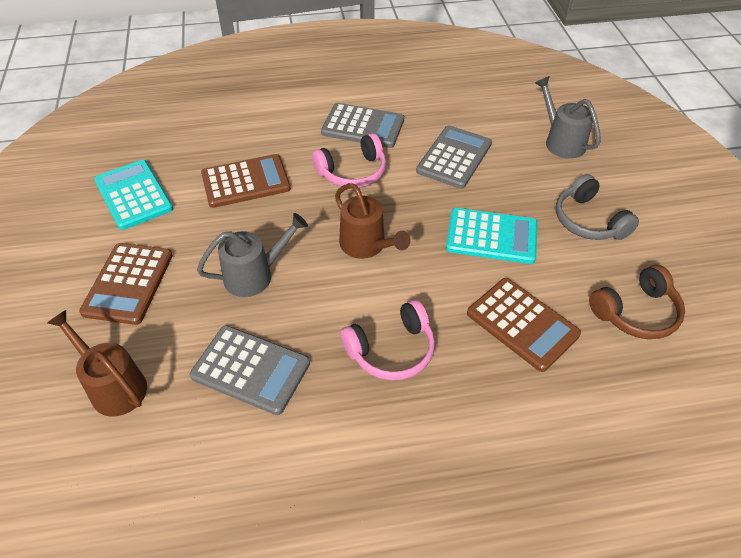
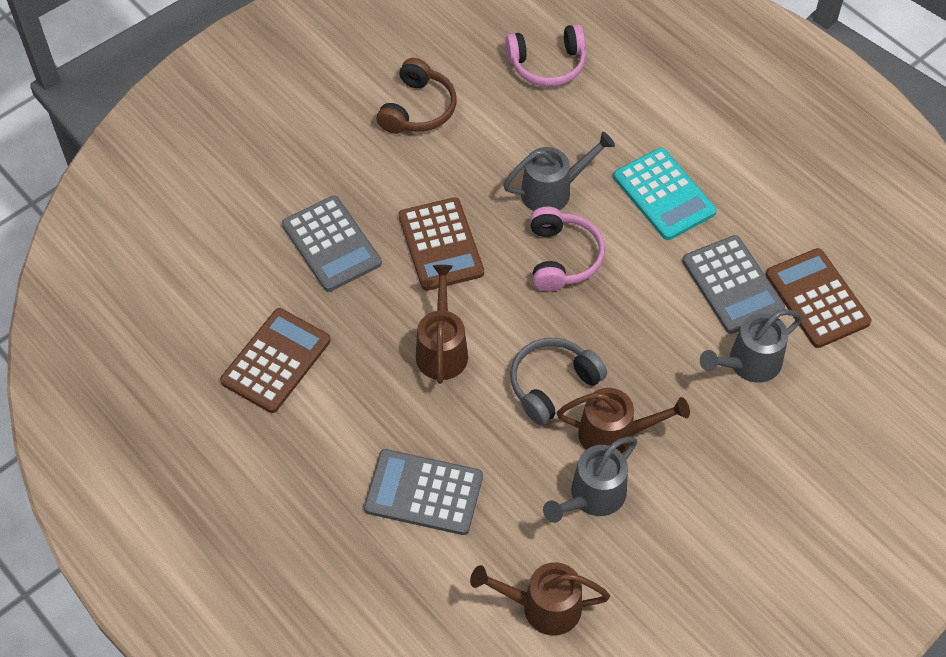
brown watering can: 2 -> 3
grey watering can: 2 -> 3
turquoise calculator: 2 -> 1

